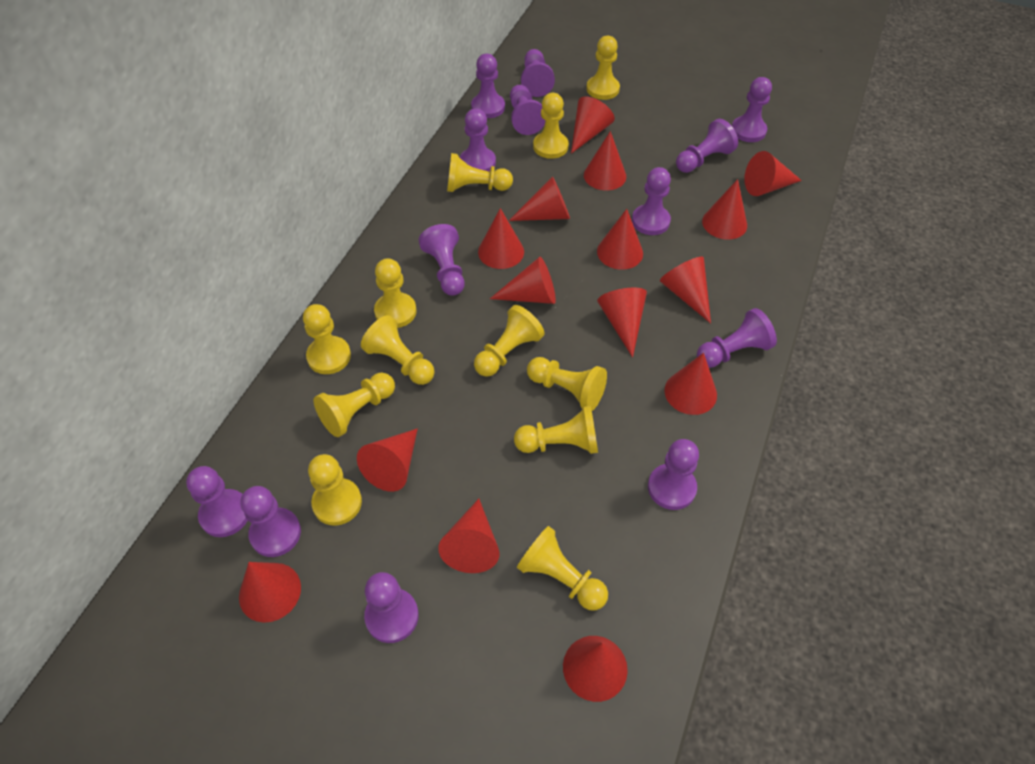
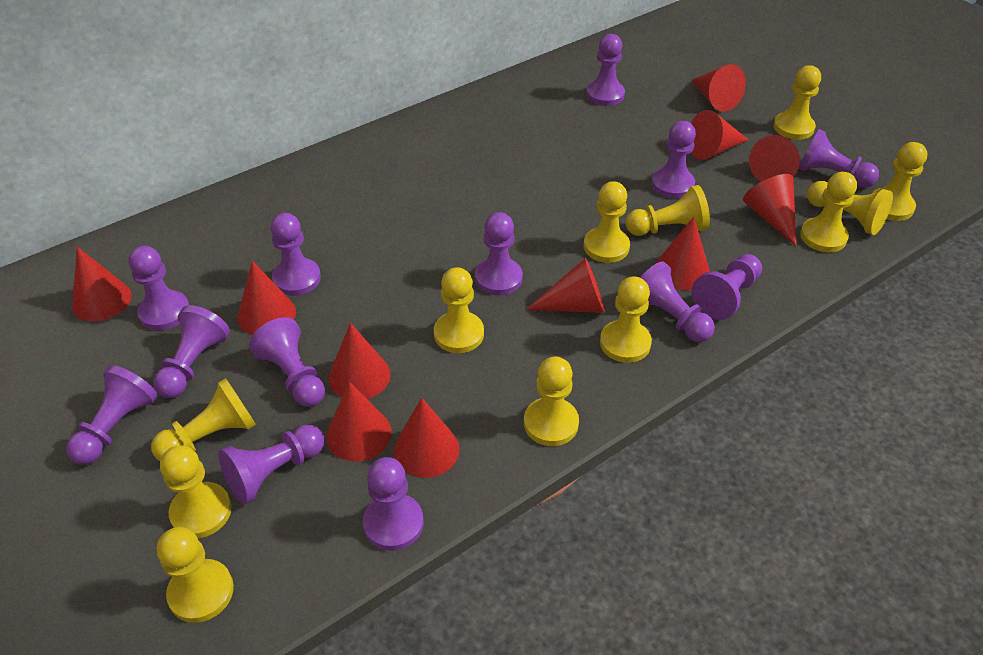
red cone: 15 -> 11

